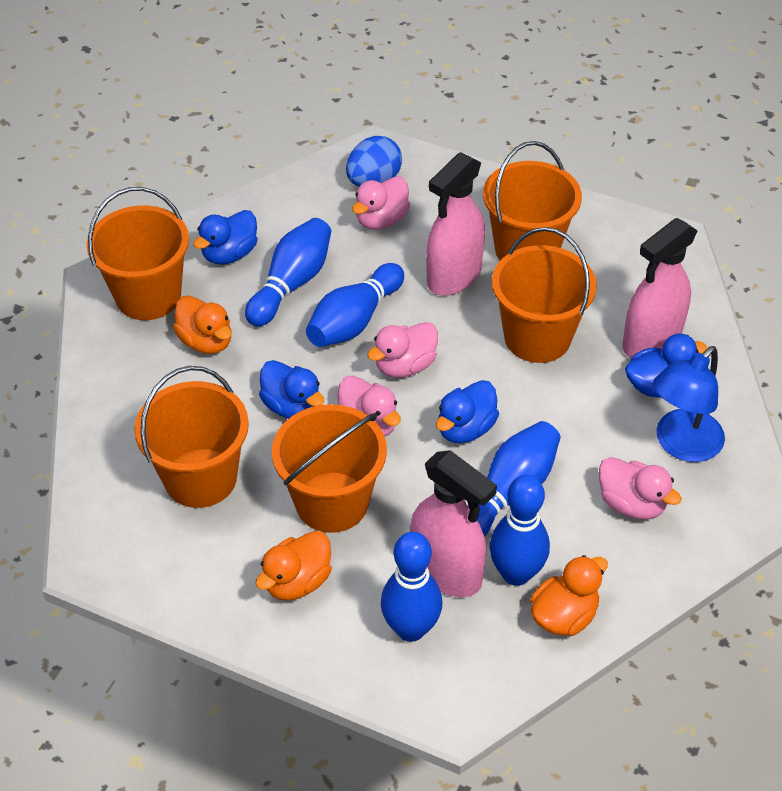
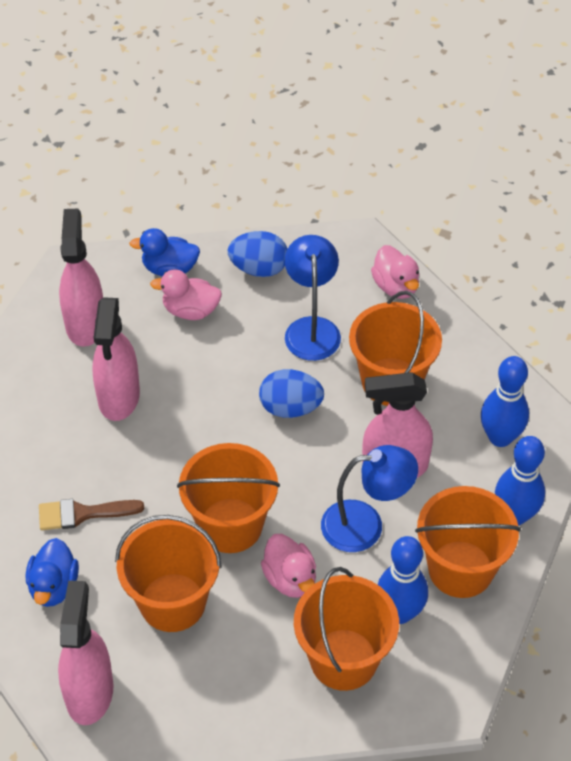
blue bowling pin: 5 -> 3
blue duck: 4 -> 2
blue egg: 1 -> 2
blue lamp: 1 -> 2
brown brush: 0 -> 1
orange duck: 3 -> 0
pink duck: 4 -> 3
pink spray bottle: 3 -> 4

